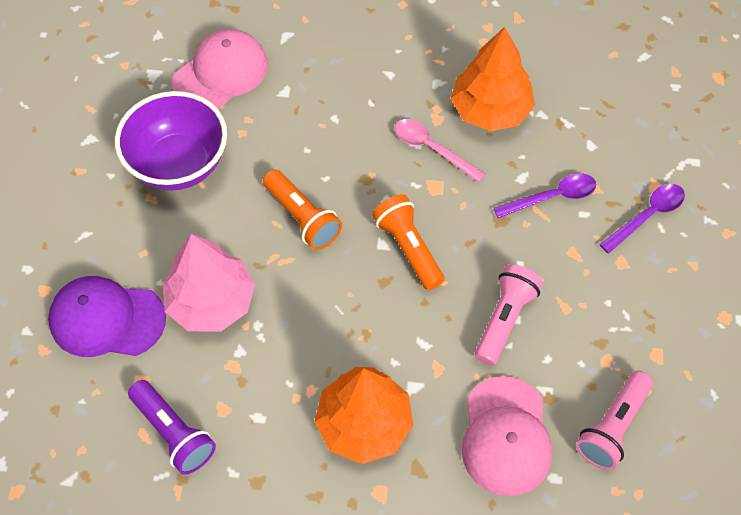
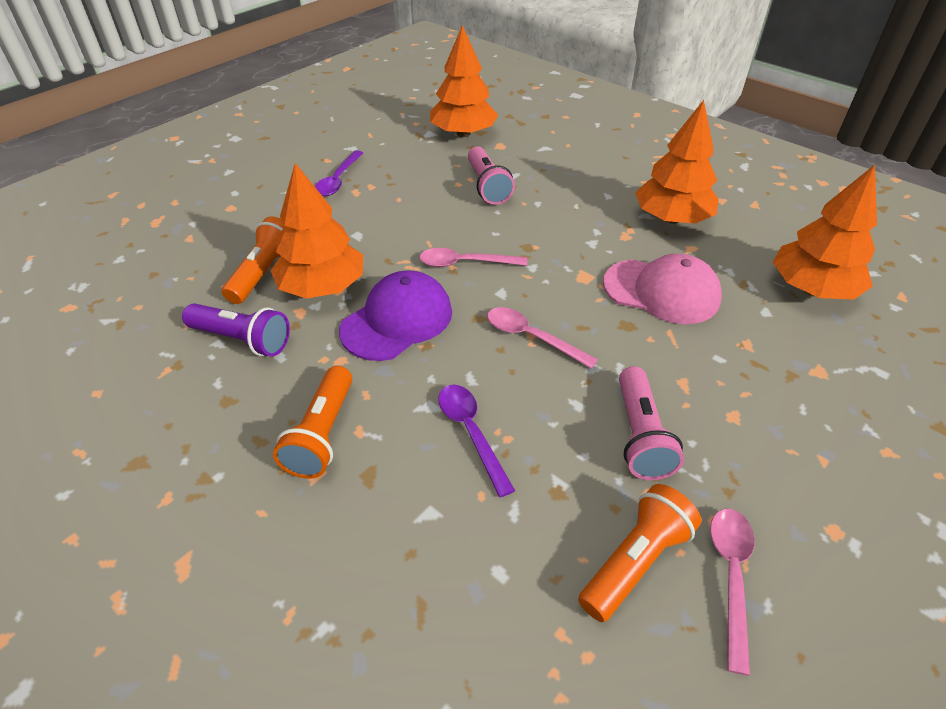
orange flashlight: 2 -> 3
orange tree: 2 -> 4
pink cap: 2 -> 1
pink spoon: 1 -> 3
pink tree: 1 -> 0
purple bowl: 1 -> 0

